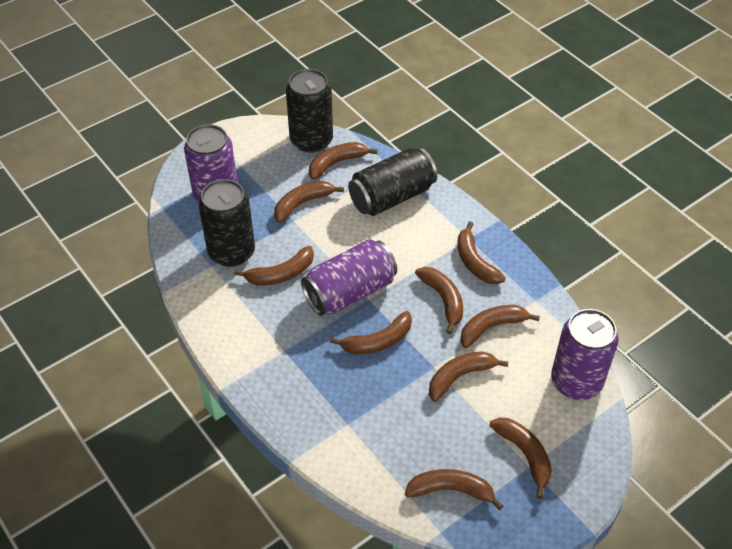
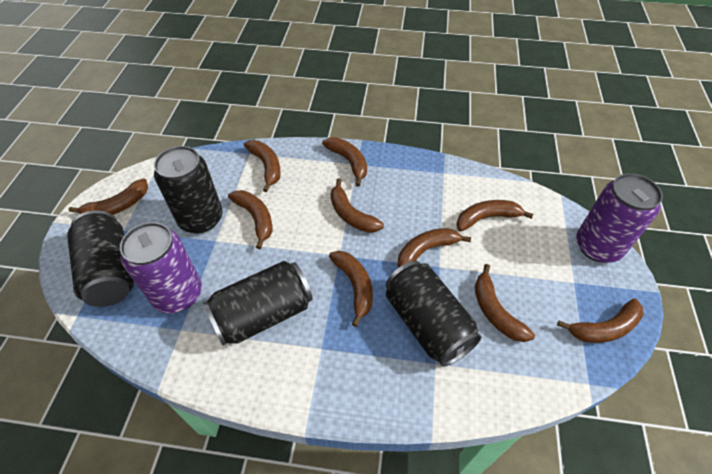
black can: 3 -> 4
purple can: 3 -> 2

